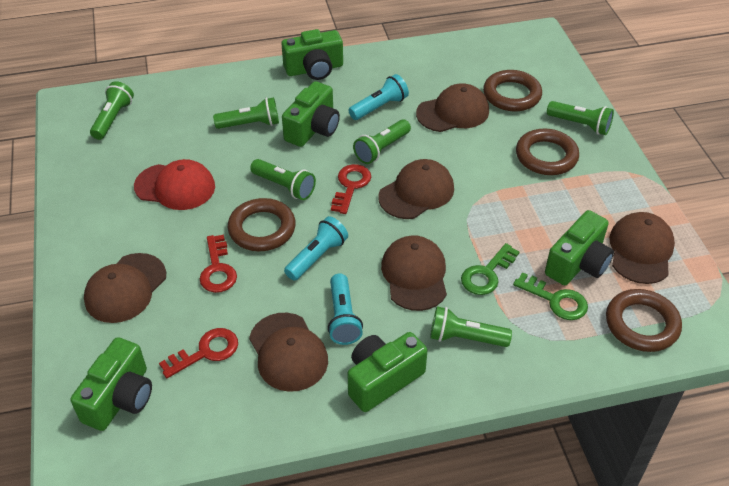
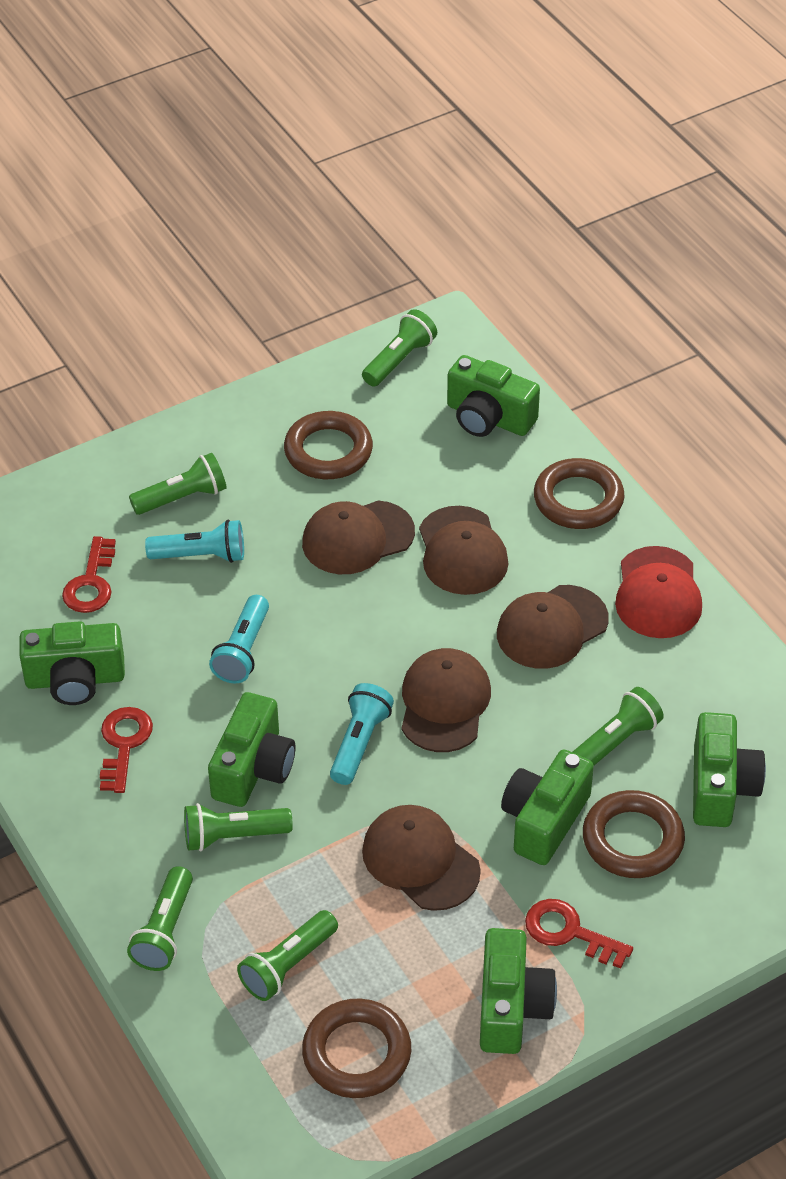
brown cap: 6 -> 5
green camera: 5 -> 6
green key: 2 -> 0

